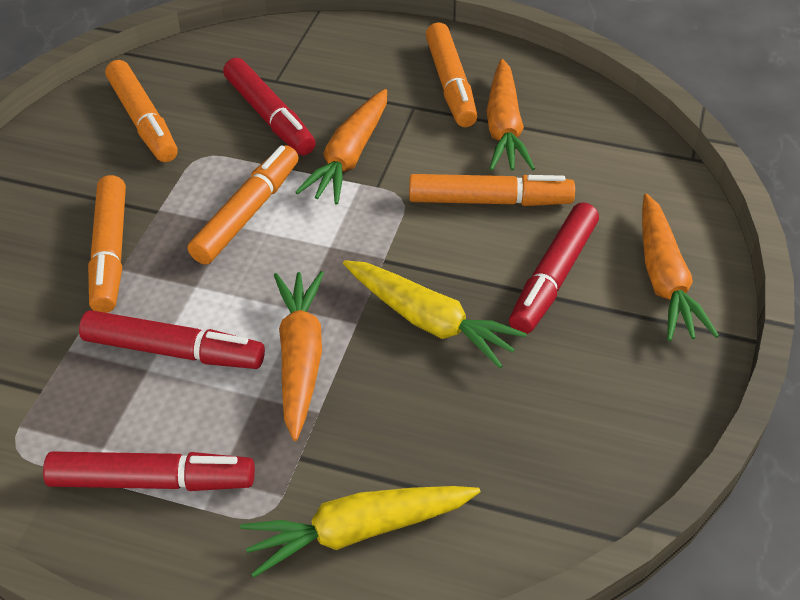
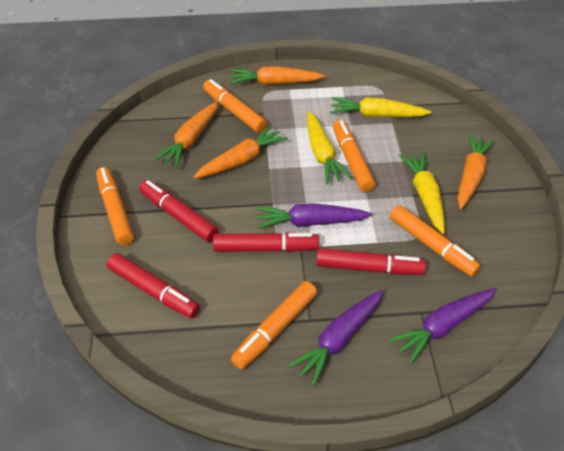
purple carrot: 0 -> 3
yellow carrot: 2 -> 3

